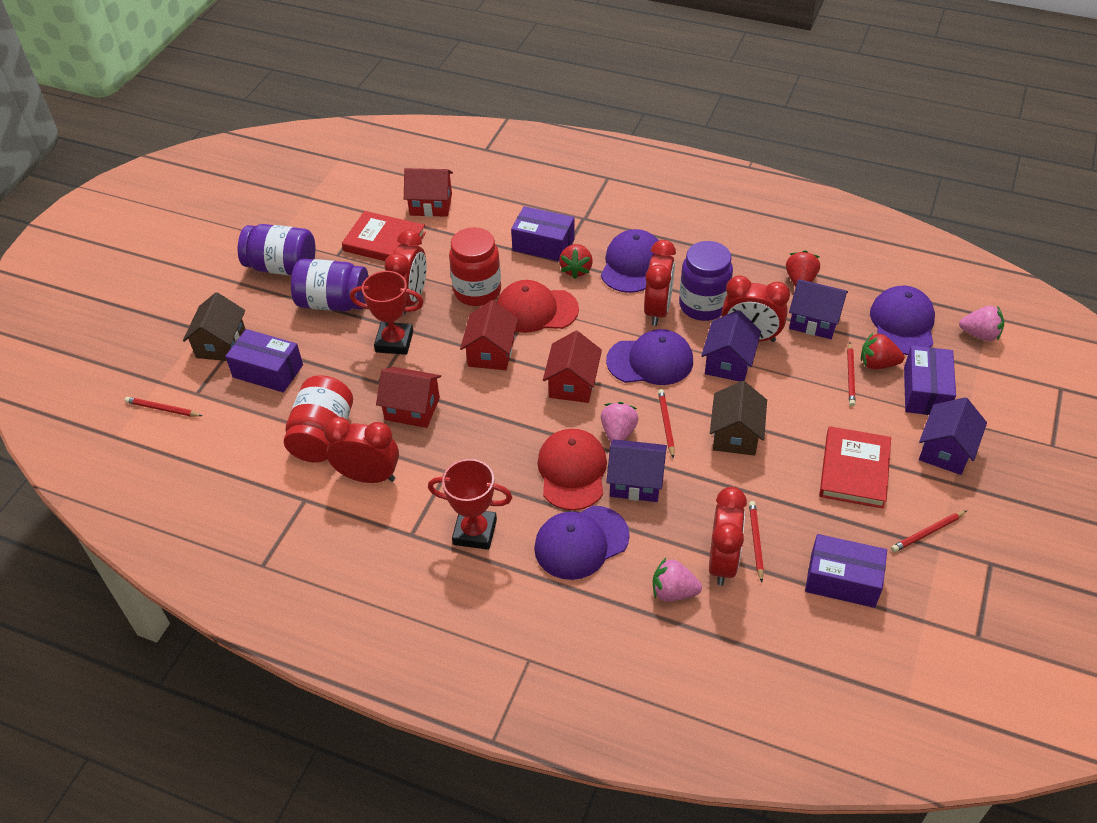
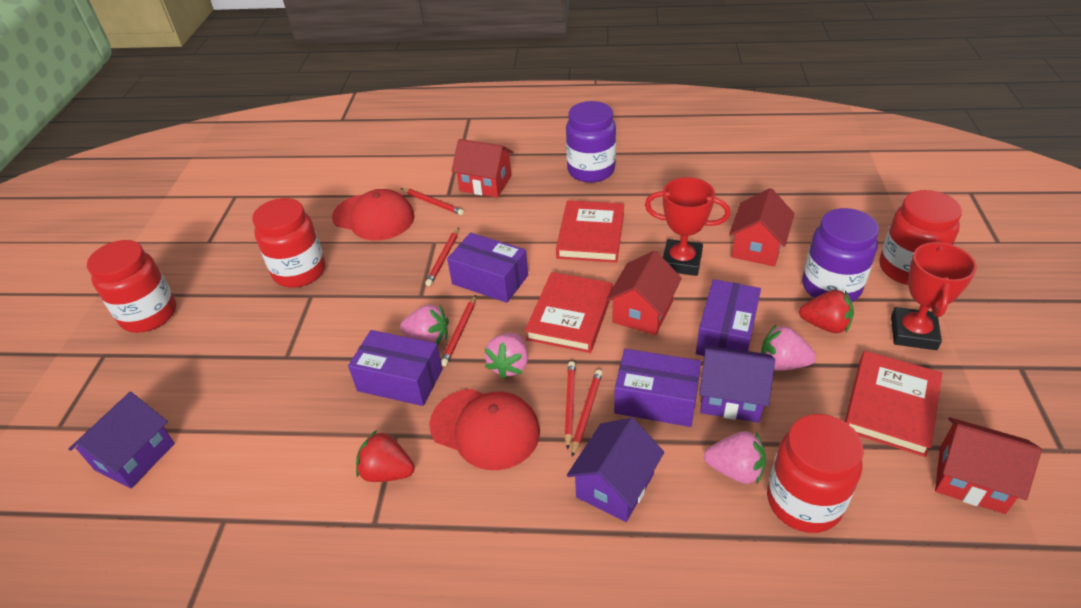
brown house: 2 -> 0
pink strawberry: 3 -> 4
purple cap: 4 -> 0
purple house: 4 -> 3
purple jar: 3 -> 2
red book: 2 -> 3
red clock: 5 -> 0
red jar: 2 -> 4
red strawberry: 3 -> 2

